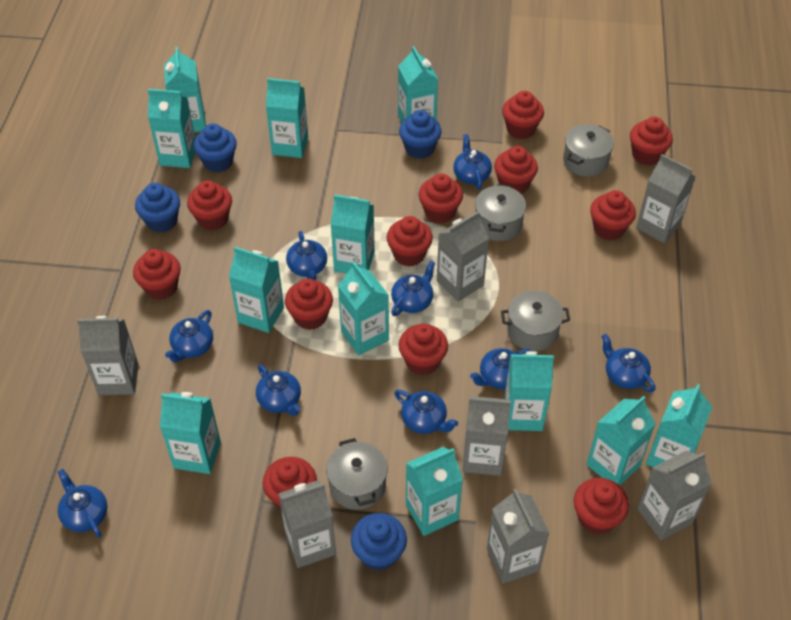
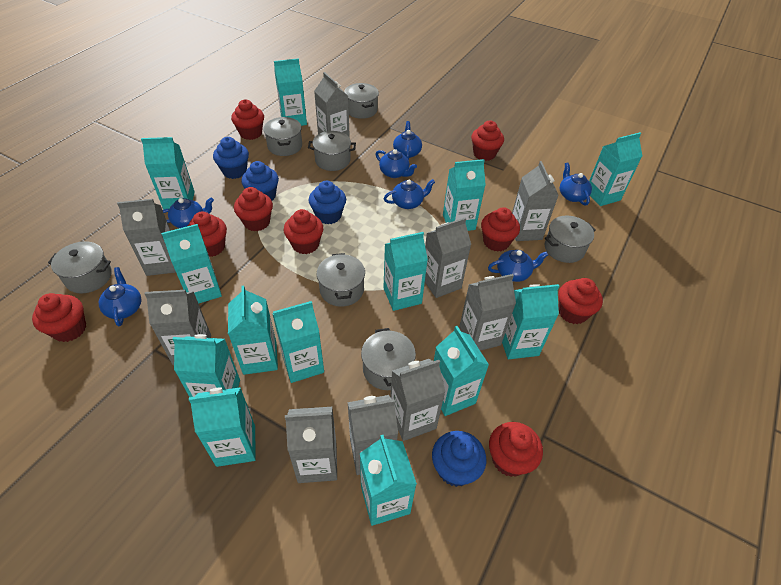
blue teapot: 9 -> 7
grey carton: 7 -> 9
grey pot: 4 -> 7
red cupcake: 12 -> 9
turquoise carton: 12 -> 13

